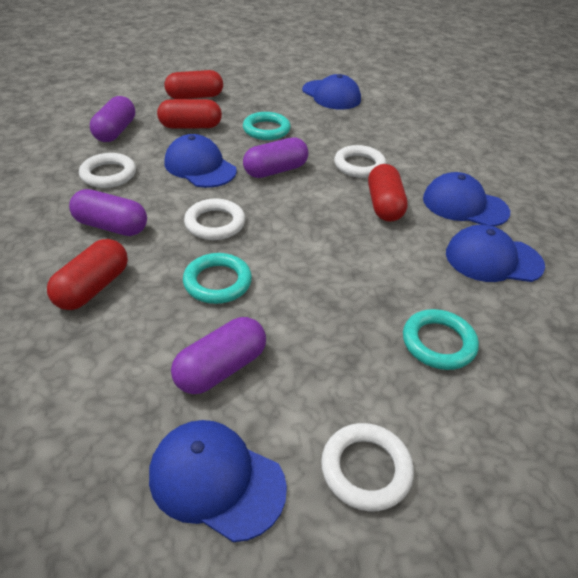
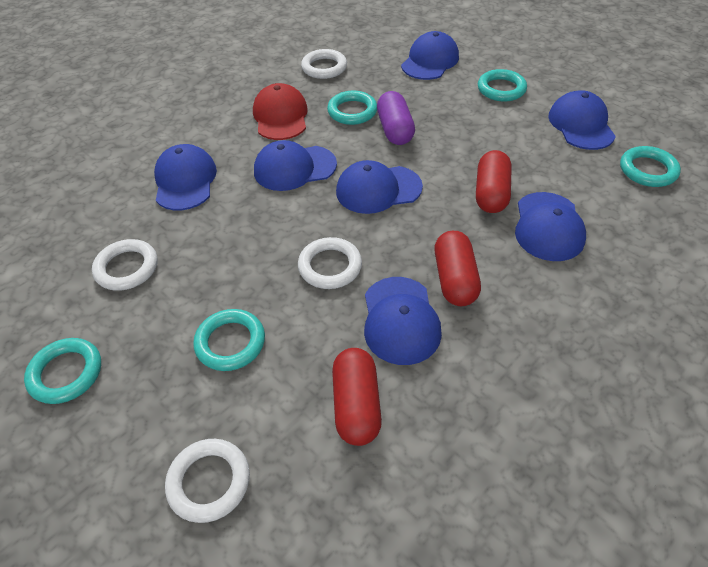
blue cap: 5 -> 7
purple capsule: 4 -> 1
red cap: 0 -> 1
red capsule: 4 -> 3
turquoise ring: 3 -> 5

